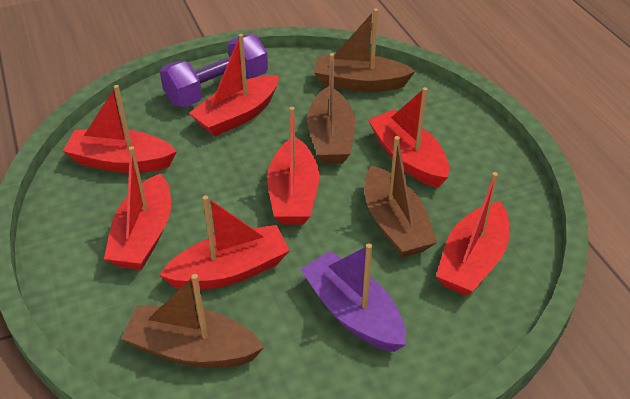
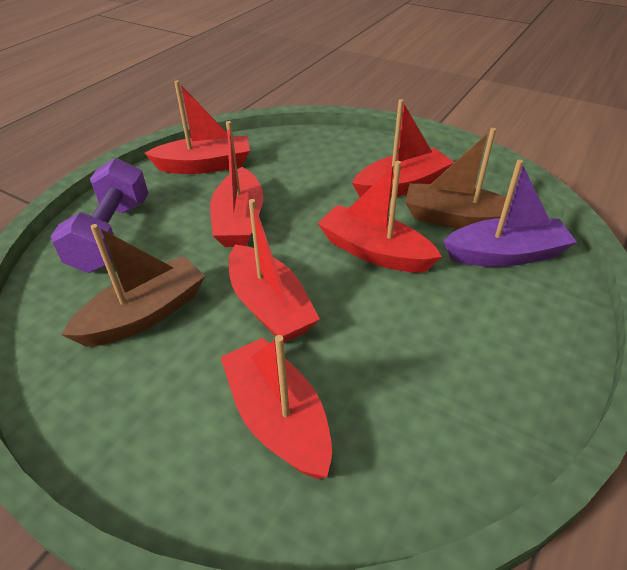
brown boat: 4 -> 2
red boat: 7 -> 6

